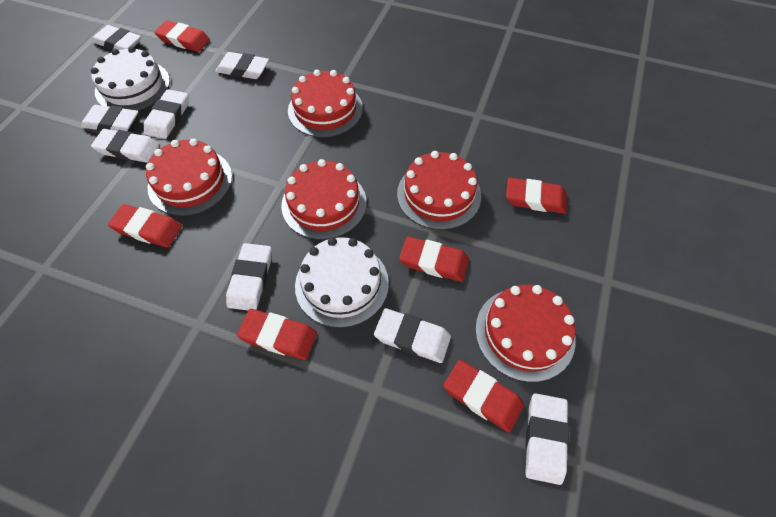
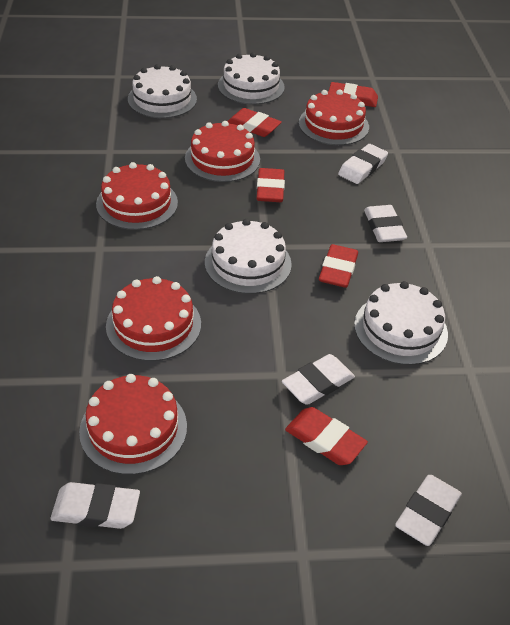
red eraser: 6 -> 5
white cake: 2 -> 4
white eraser: 8 -> 5

